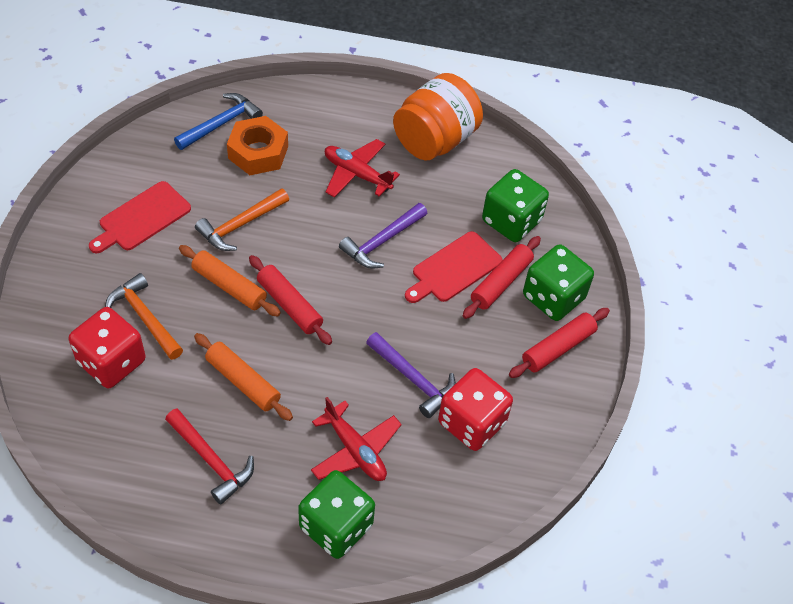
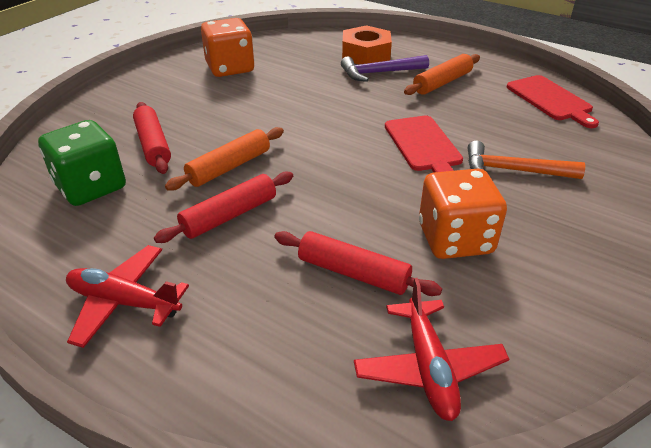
blue hammer: 1 -> 0
green dice: 3 -> 1
orange dice: 0 -> 2
orange hammer: 2 -> 1
orange jar: 1 -> 0
purple hammer: 2 -> 1
red dice: 2 -> 0
red hammer: 1 -> 0

